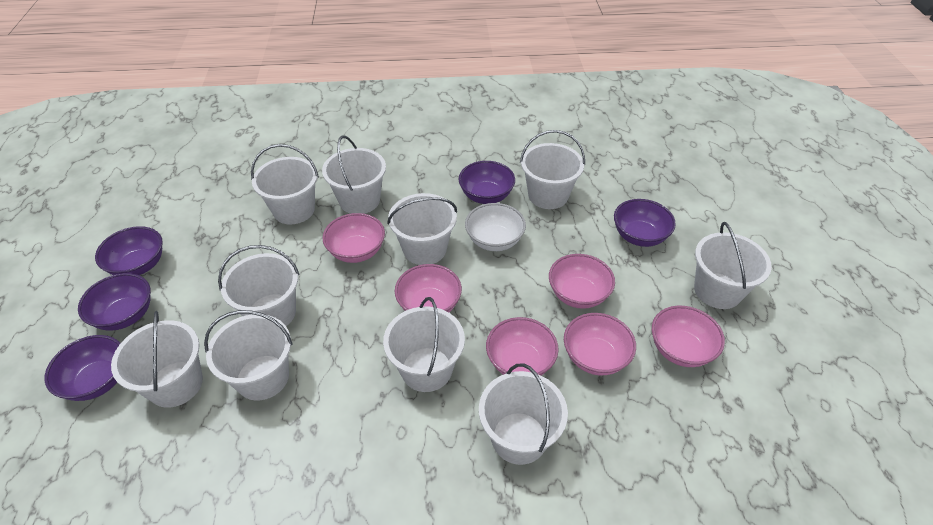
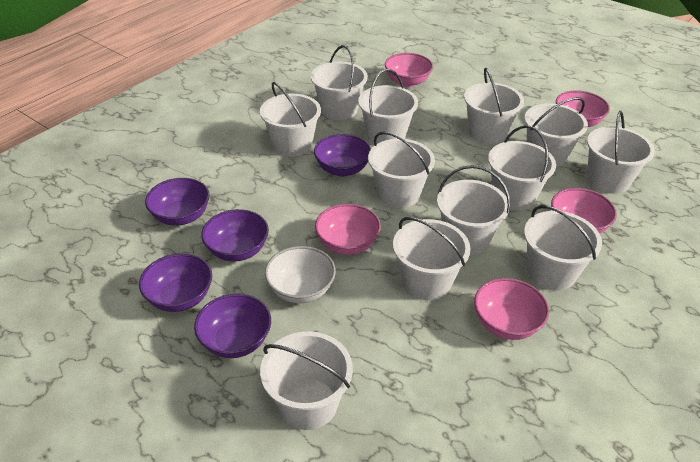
pink bowl: 6 -> 5
white bucket: 10 -> 12

